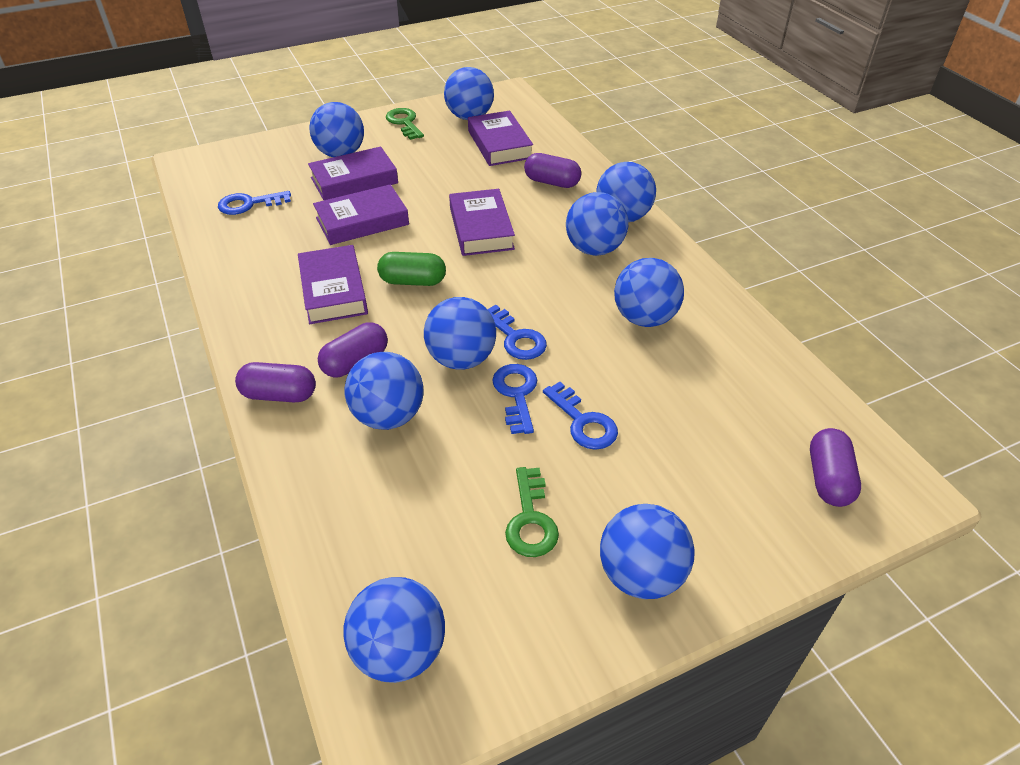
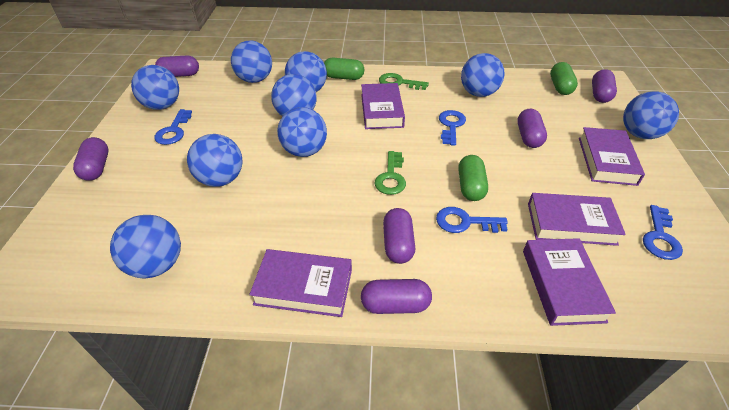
green capsule: 1 -> 3
purple capsule: 4 -> 6

